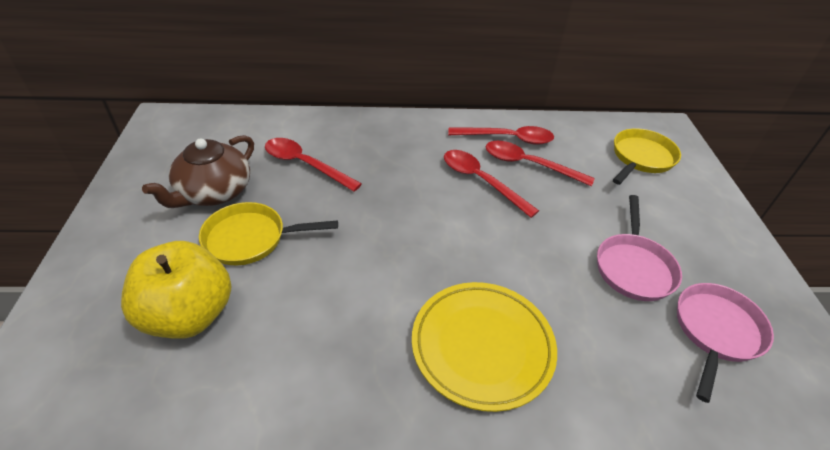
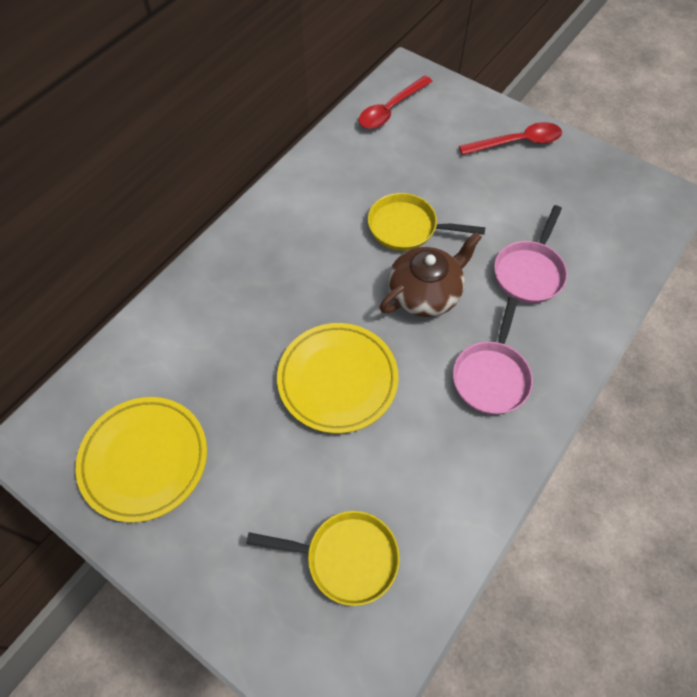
red spoon: 4 -> 2
yellow apple: 1 -> 0
yellow plate: 1 -> 2

